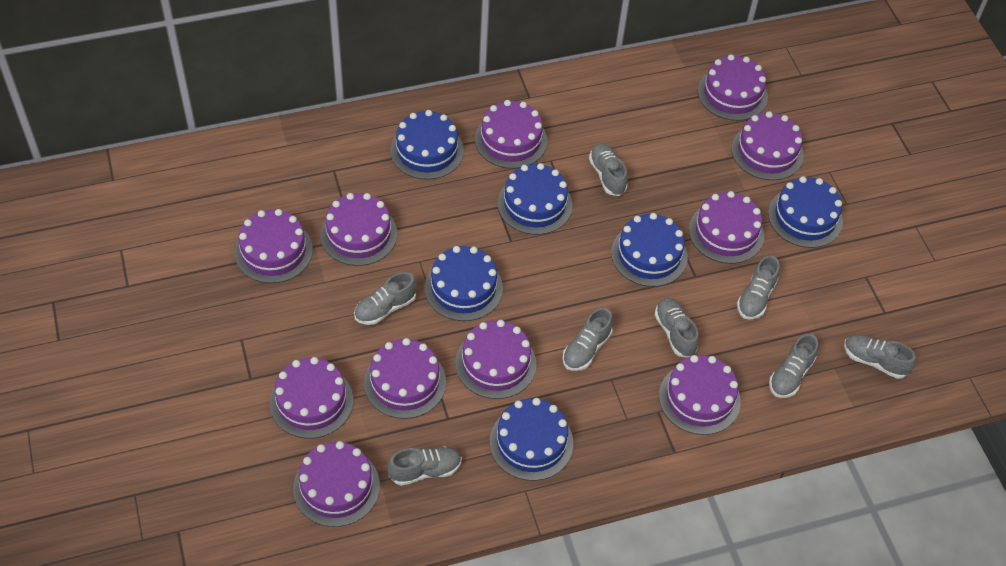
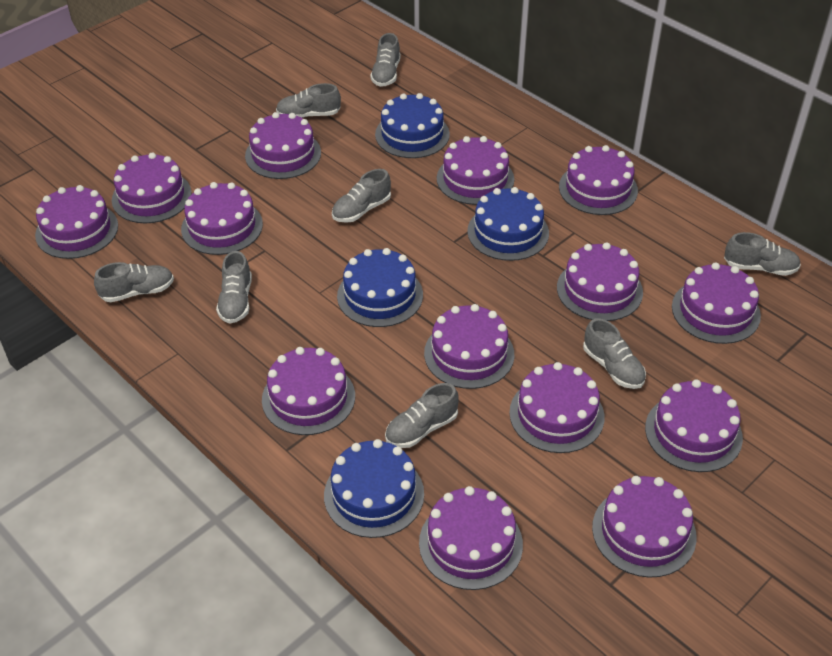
blue cake: 6 -> 4
purple cake: 11 -> 14

